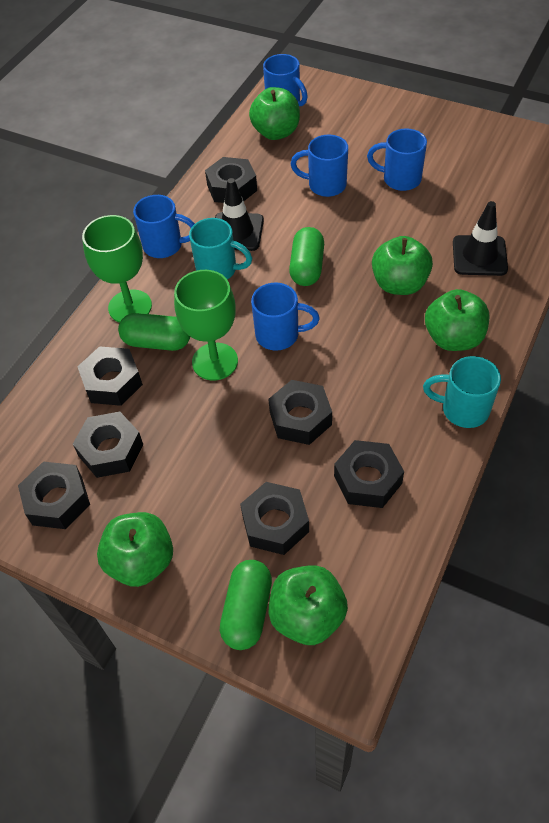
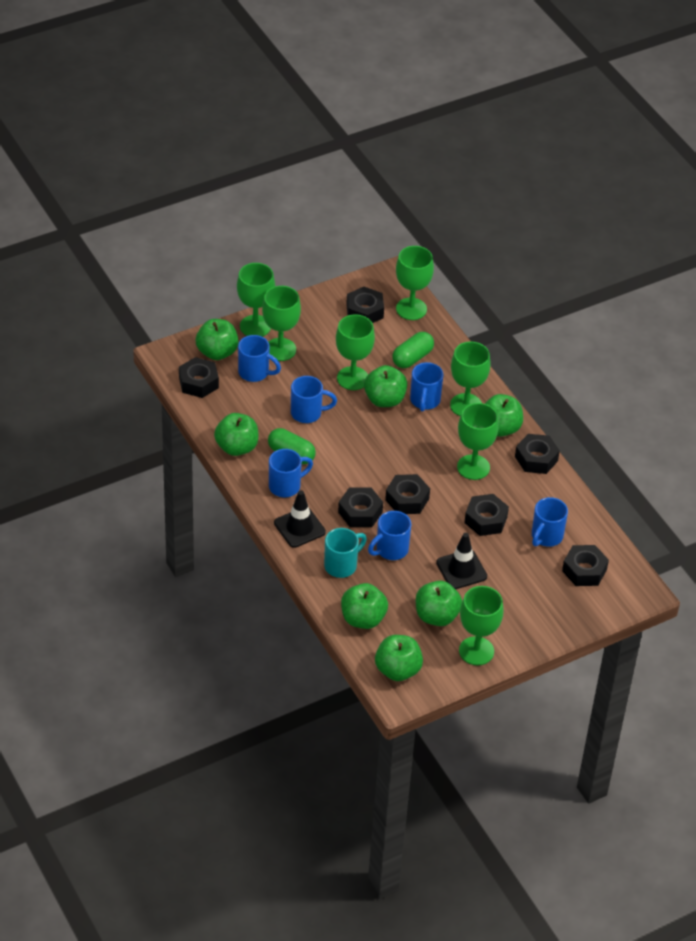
blue mug: 5 -> 6
green apple: 5 -> 7
green capsule: 3 -> 2
green goblet: 2 -> 7
turquoise mug: 2 -> 1

